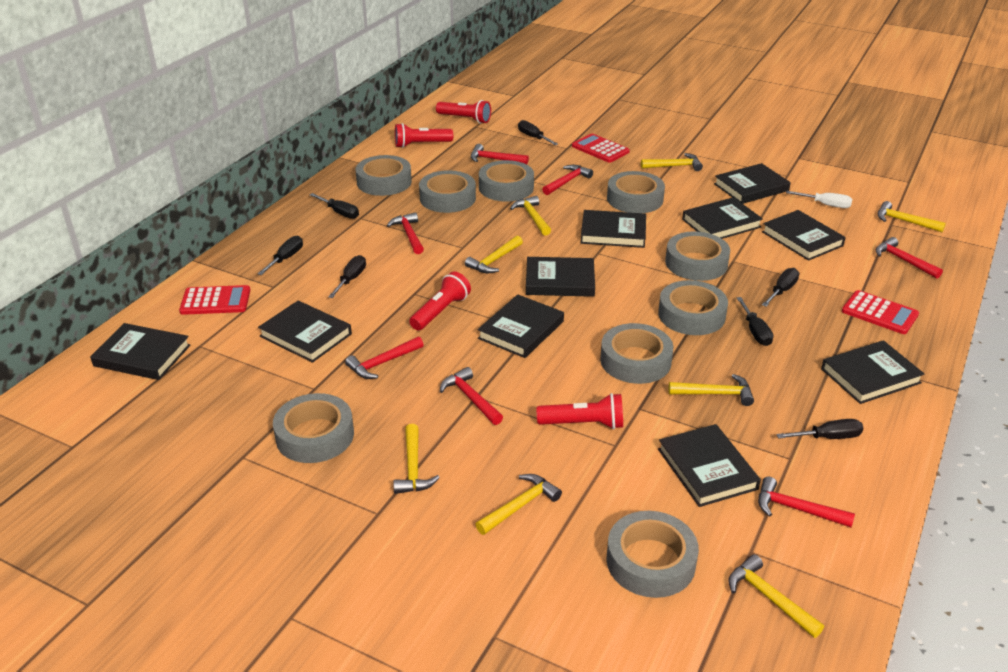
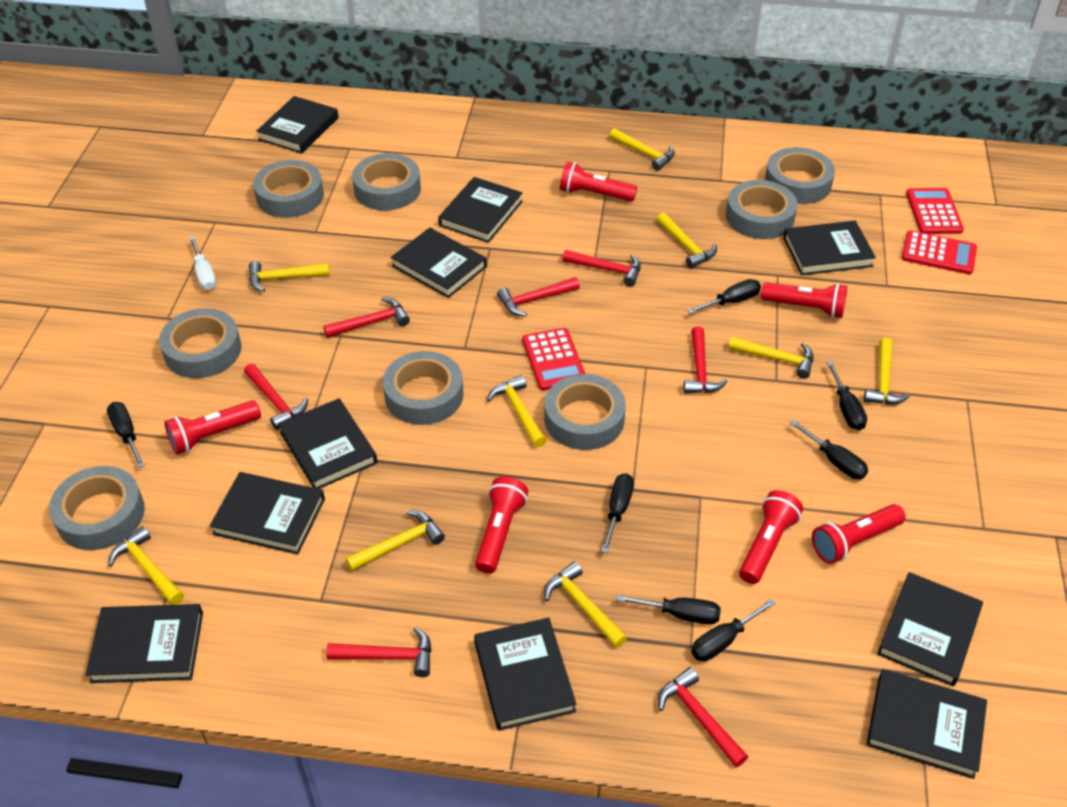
grey tape: 9 -> 8
red flashlight: 4 -> 6
yellow hammer: 8 -> 9

